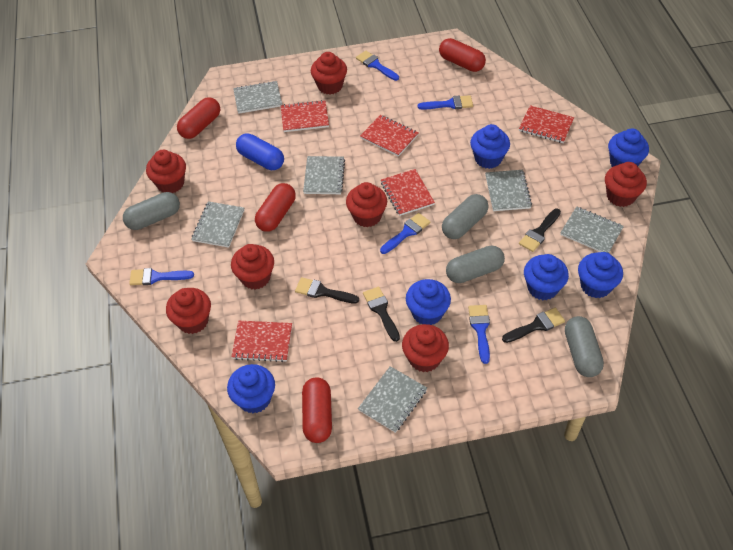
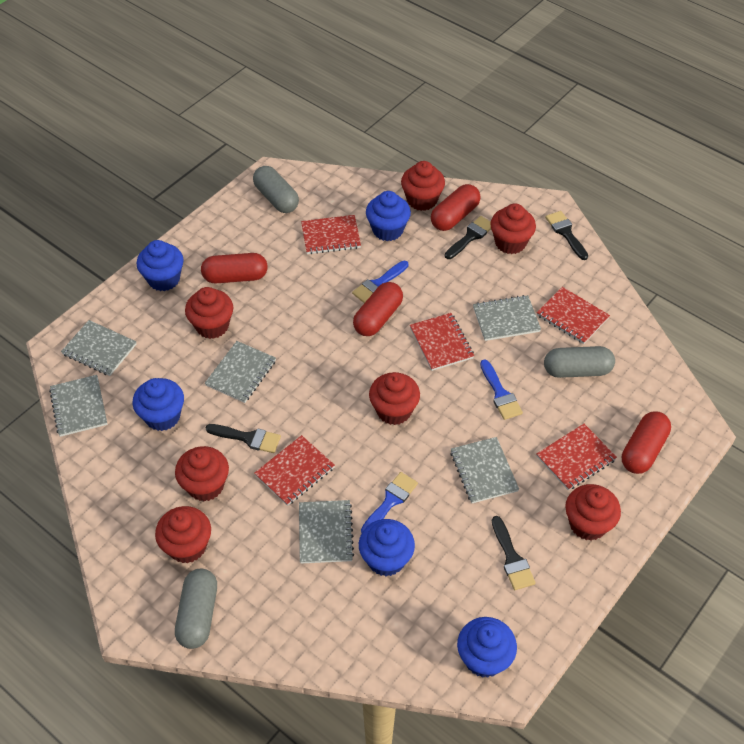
blue brush: 5 -> 3
blue capsule: 1 -> 0
blue cupcake: 6 -> 5
grey capsule: 4 -> 3

